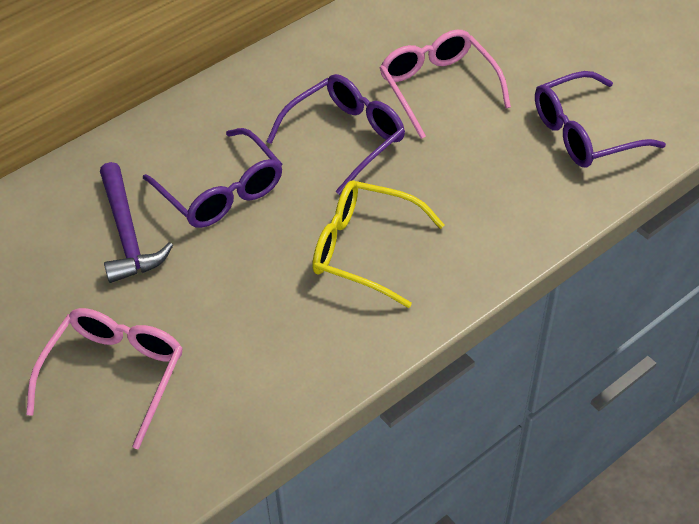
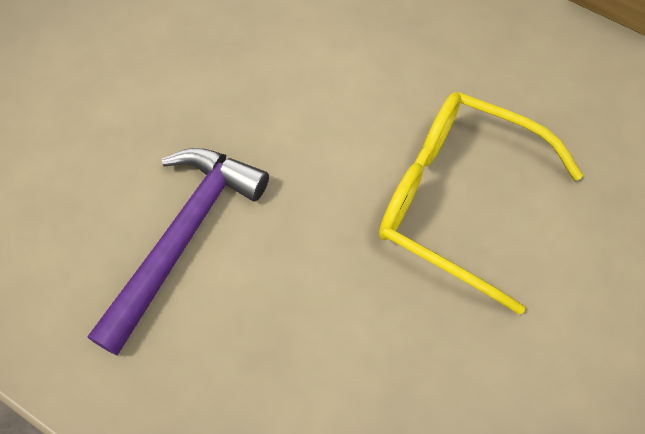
pink glasses: 2 -> 0
purple glasses: 3 -> 0

